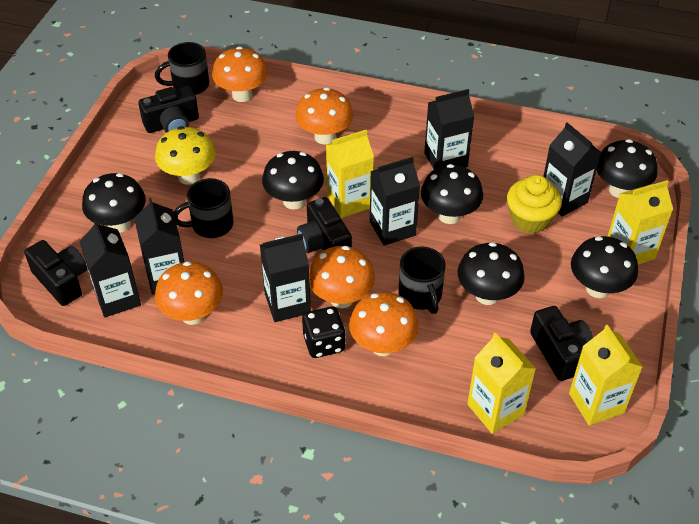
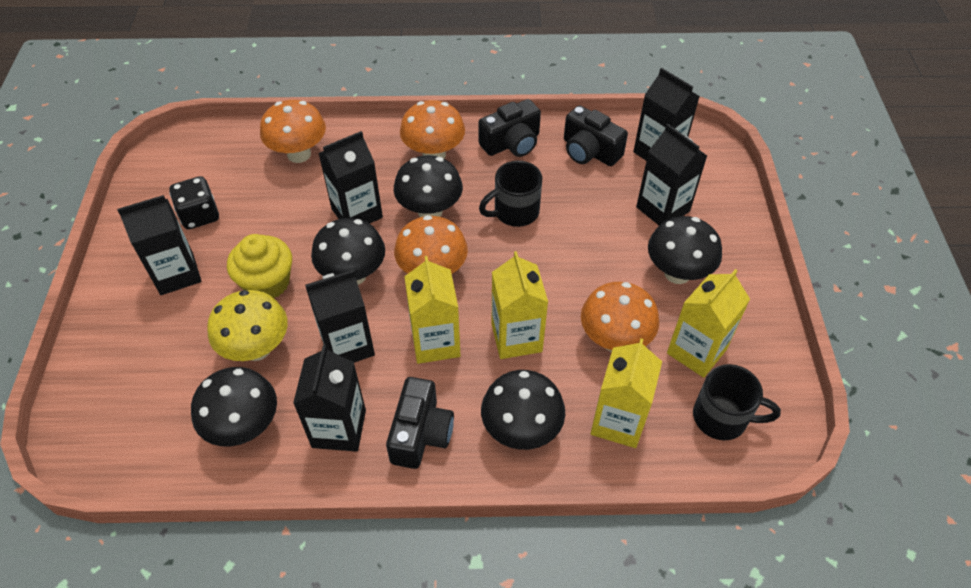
black camera: 4 -> 3
black mug: 3 -> 2
black mushroom: 6 -> 5
orange mushroom: 5 -> 4

